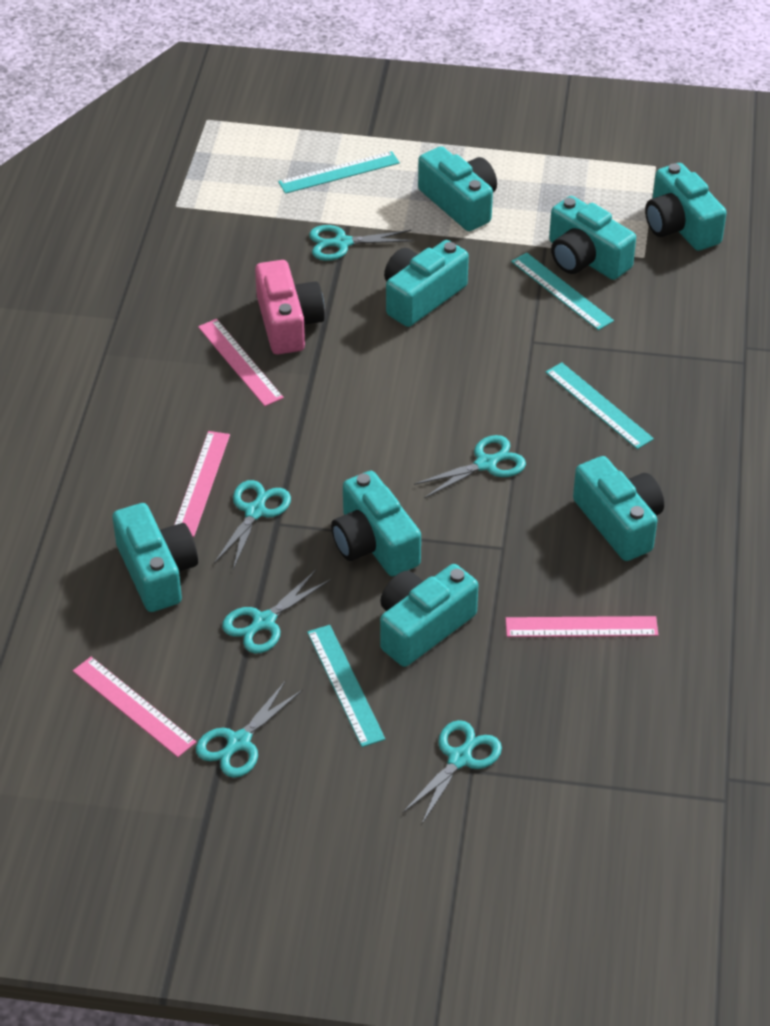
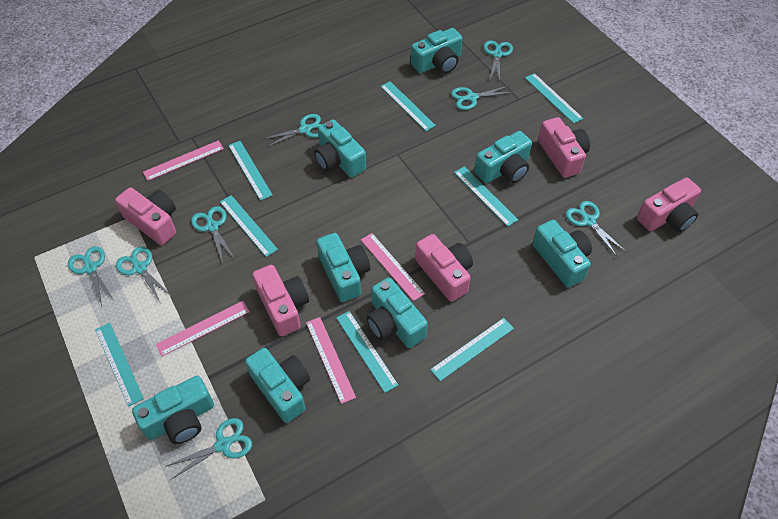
pink camera: 1 -> 5
turquoise ruler: 4 -> 8
turquoise scissors: 6 -> 8

